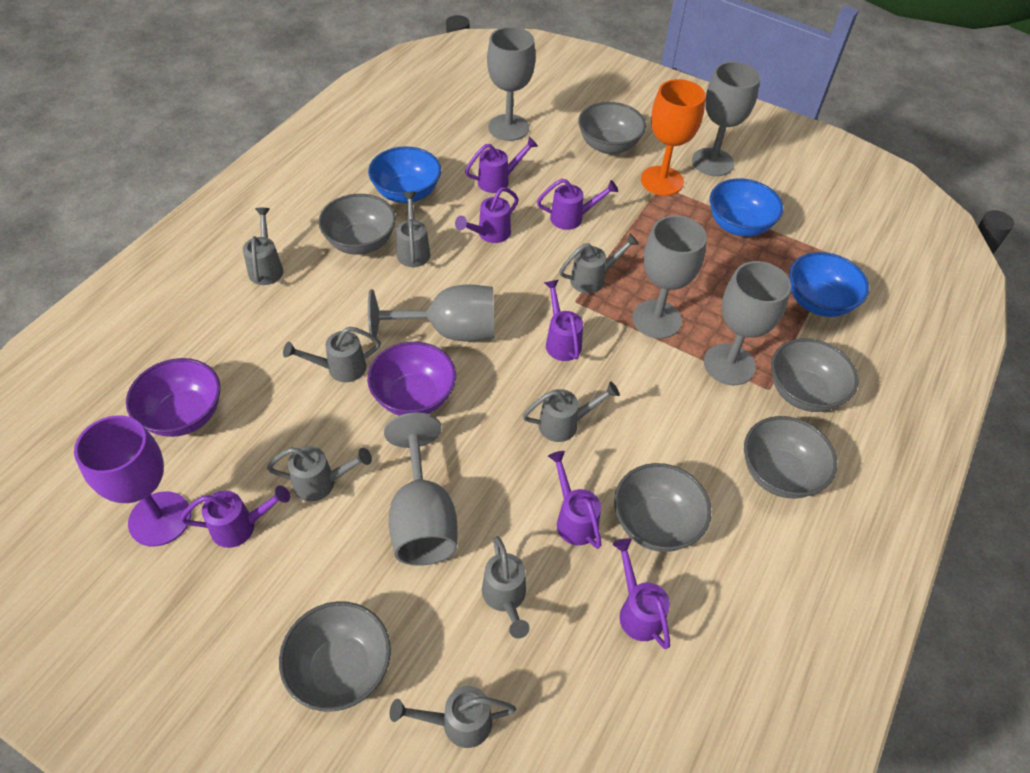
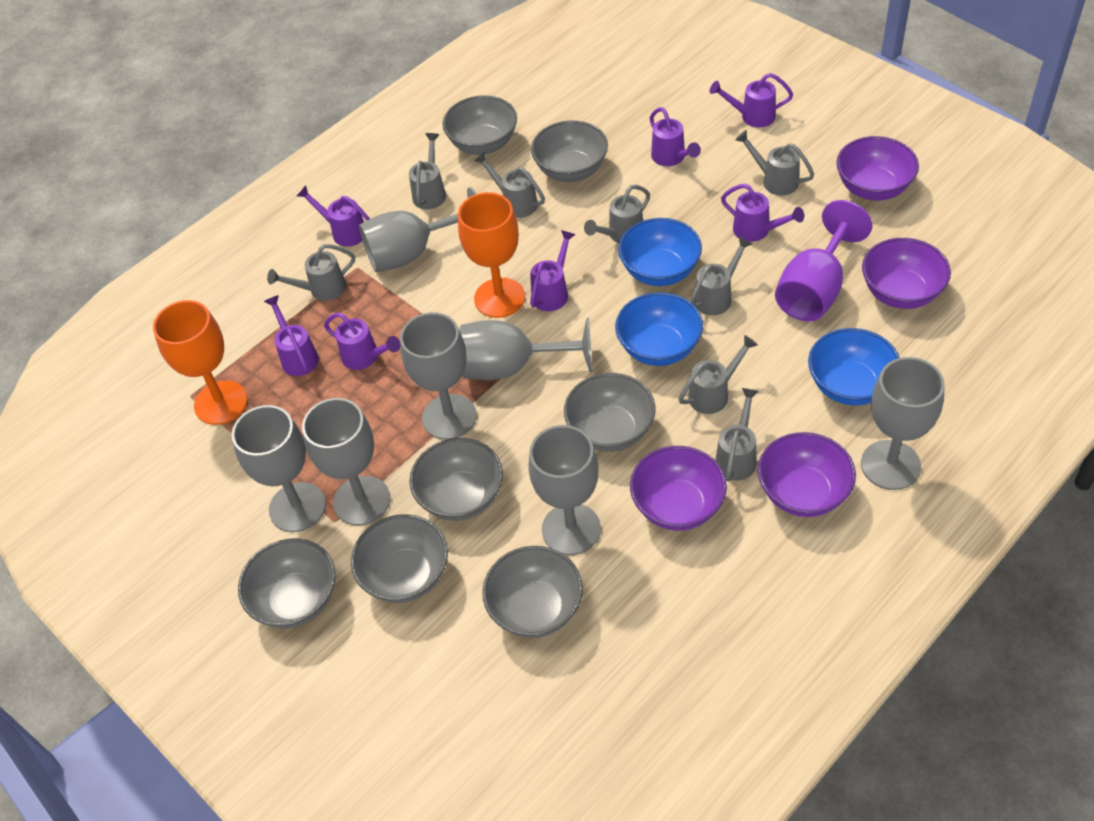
grey bowl: 6 -> 7
grey goblet: 6 -> 7
orange goblet: 1 -> 2
purple bowl: 2 -> 4

